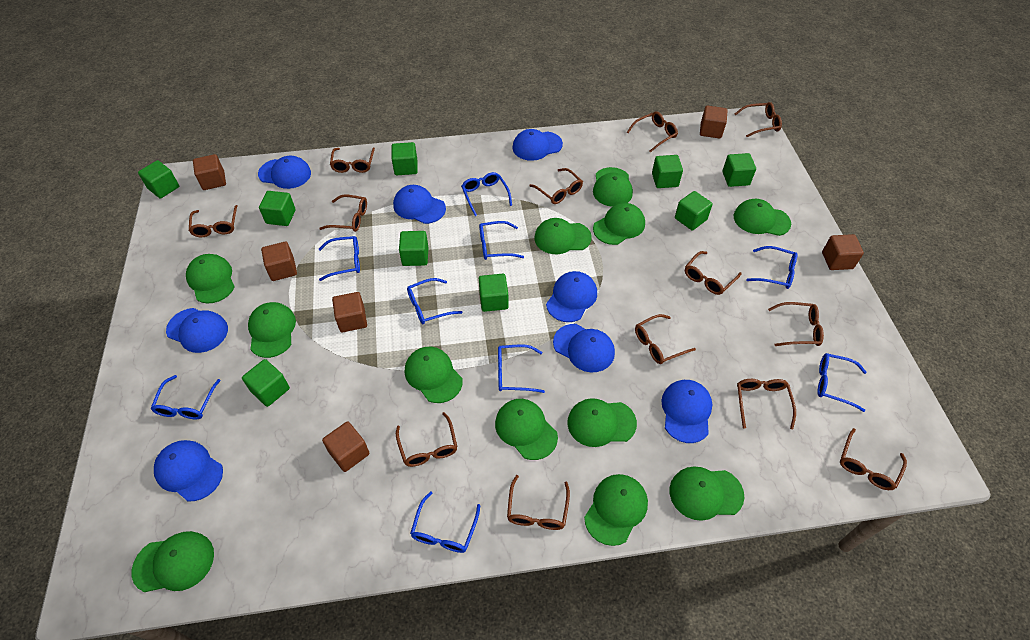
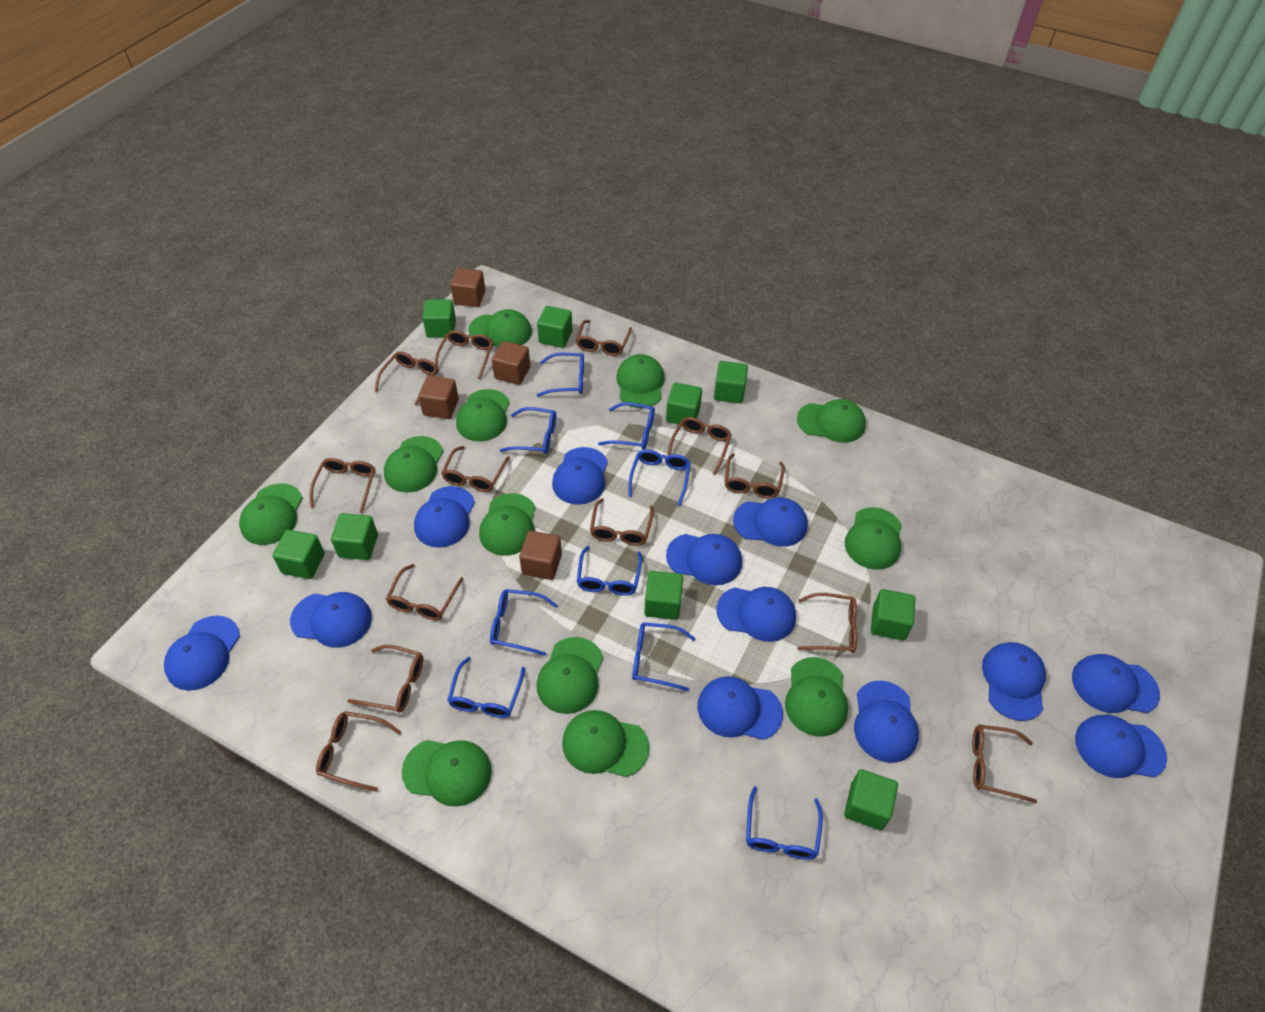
blue cap: 8 -> 12
brown cube: 6 -> 4

